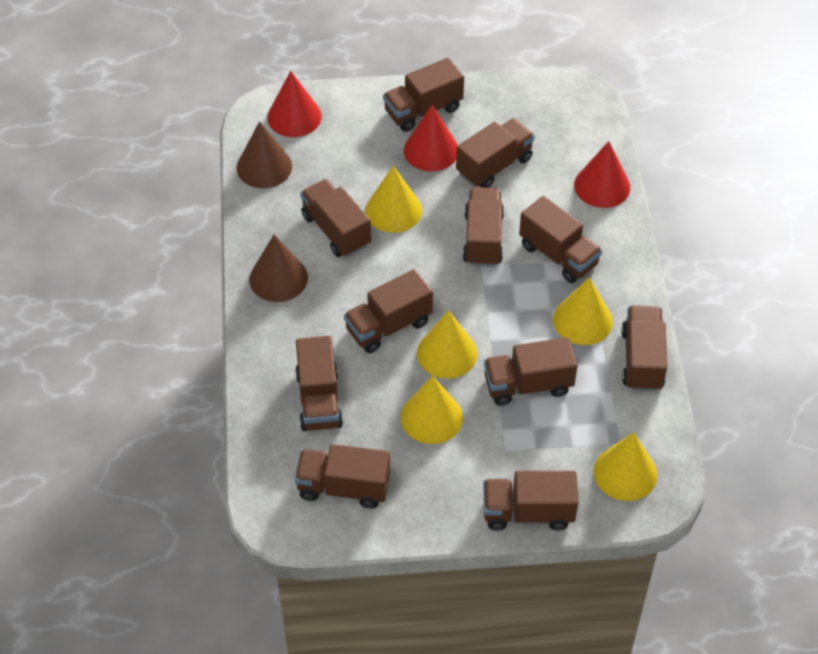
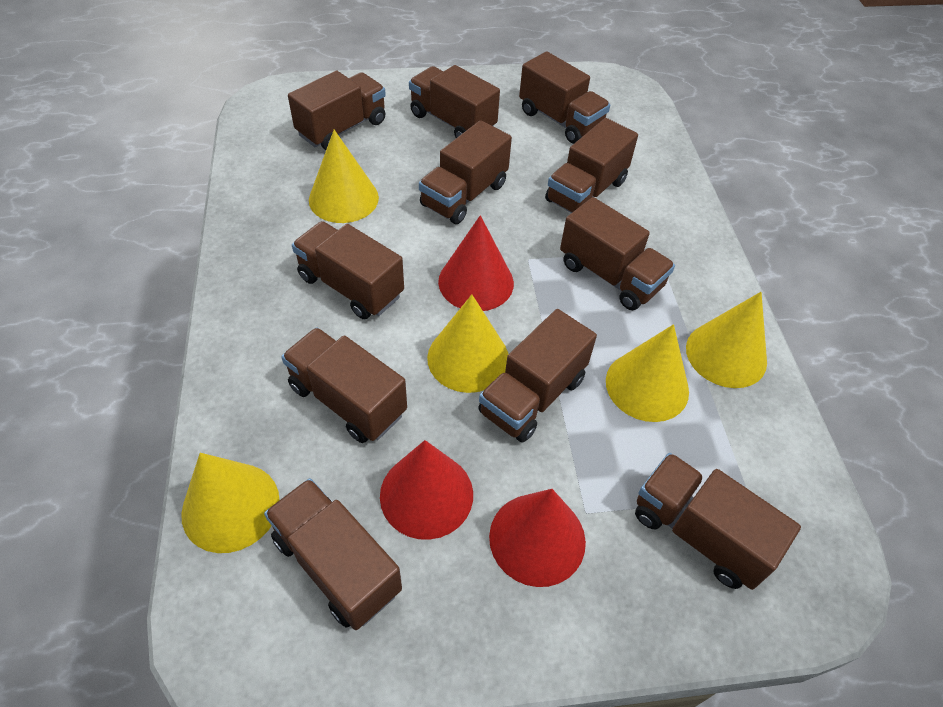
brown cone: 2 -> 0

